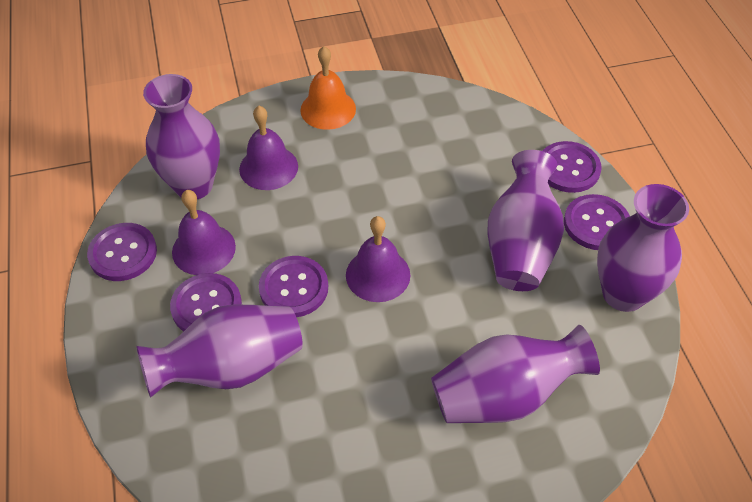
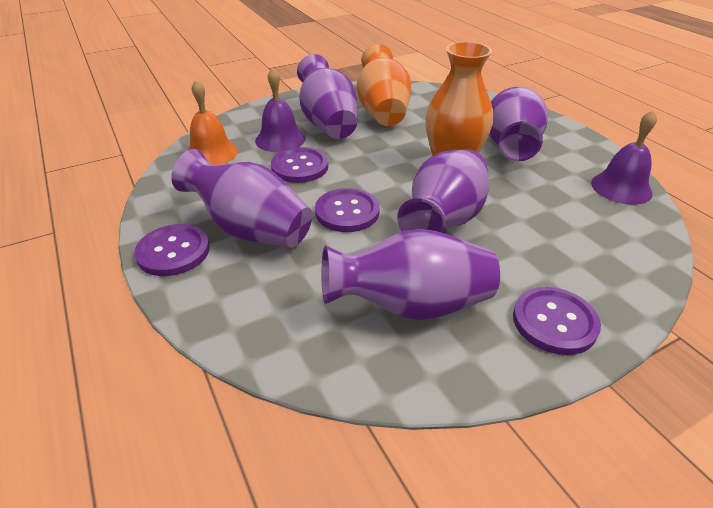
orange vase: 0 -> 2
purple bell: 3 -> 2
purple button: 5 -> 4

